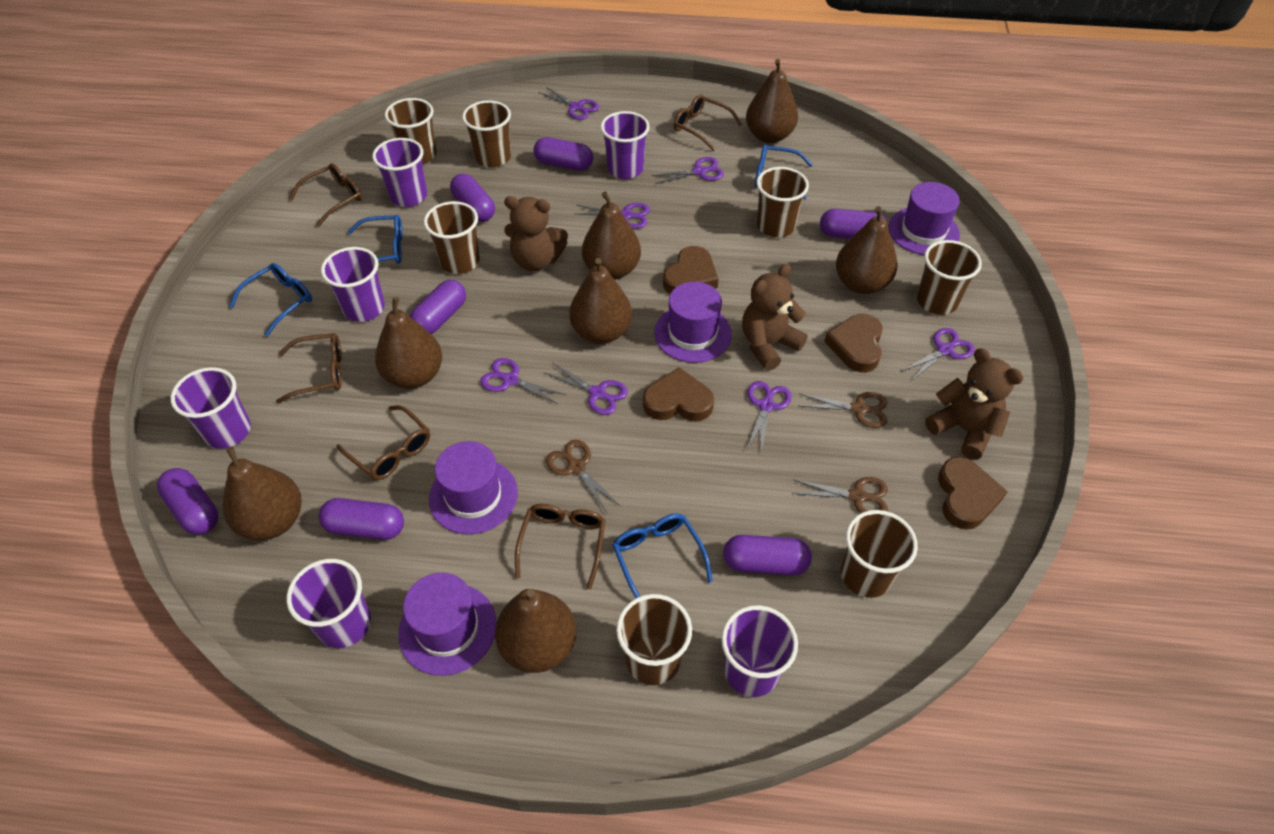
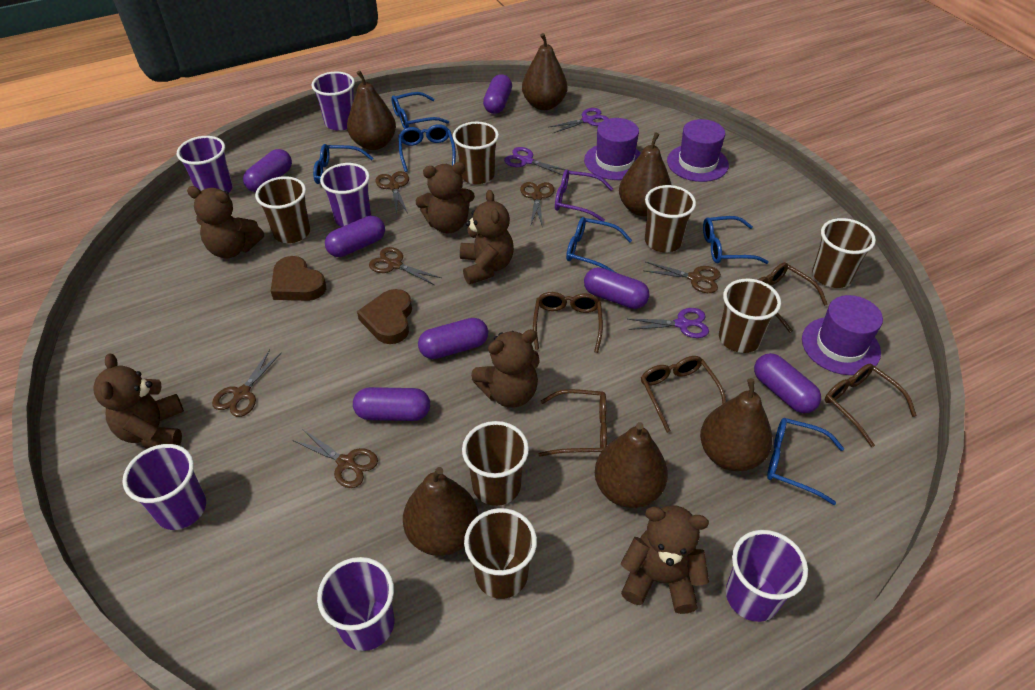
blue glasses: 4 -> 6
brown heart: 4 -> 2
brown pear: 7 -> 6
brown scissors: 3 -> 6
brown teddy bear: 3 -> 6
purple glasses: 0 -> 1
purple hat: 4 -> 3
purple scissors: 7 -> 3

